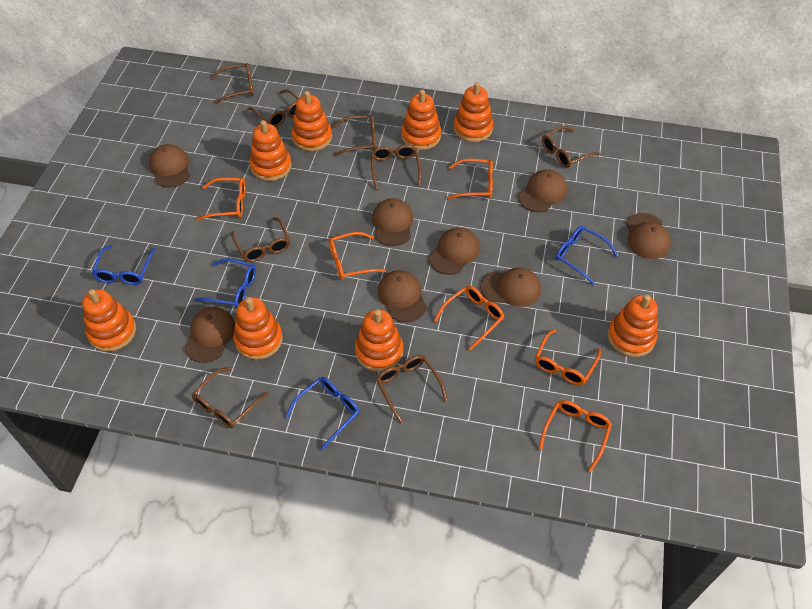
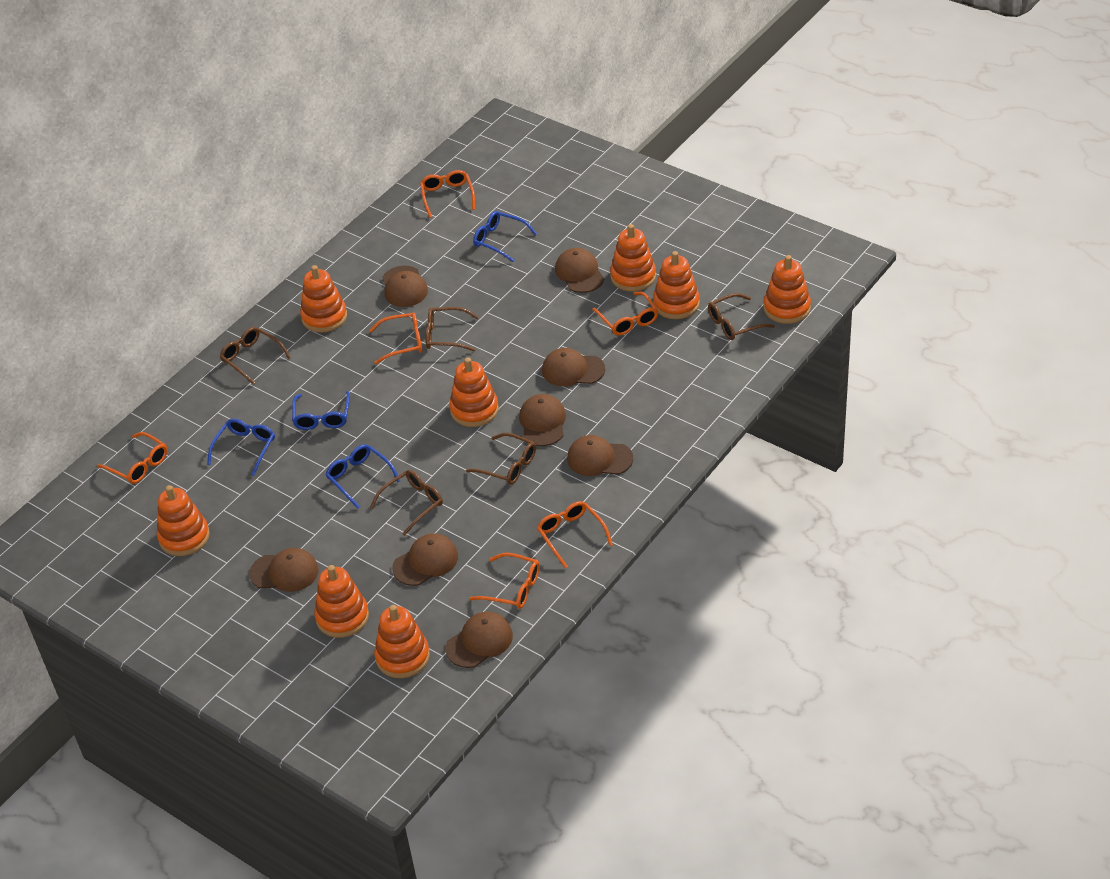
brown glasses: 8 -> 5

